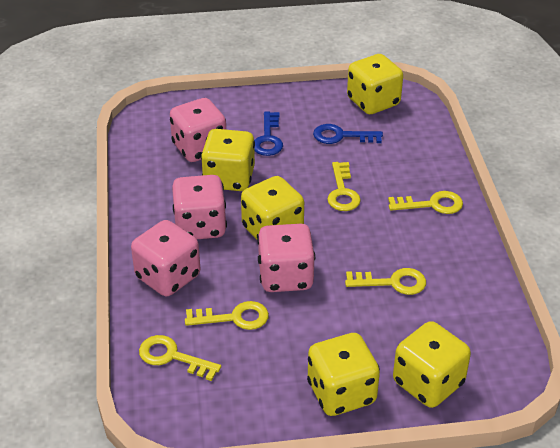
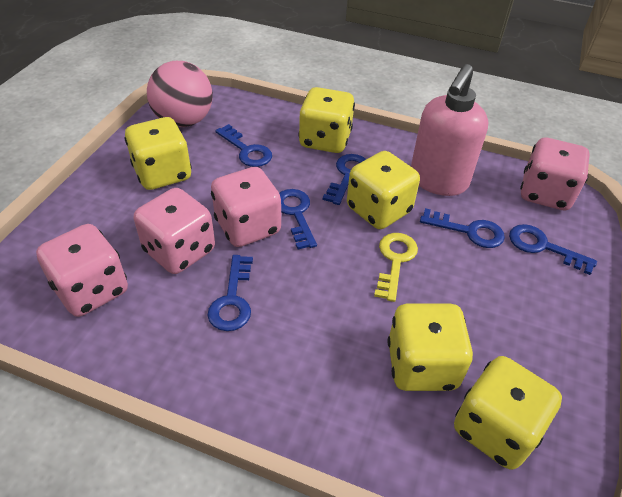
blue key: 2 -> 6
pink ball: 0 -> 1
pink soap dispenser: 0 -> 1
yellow key: 5 -> 1

